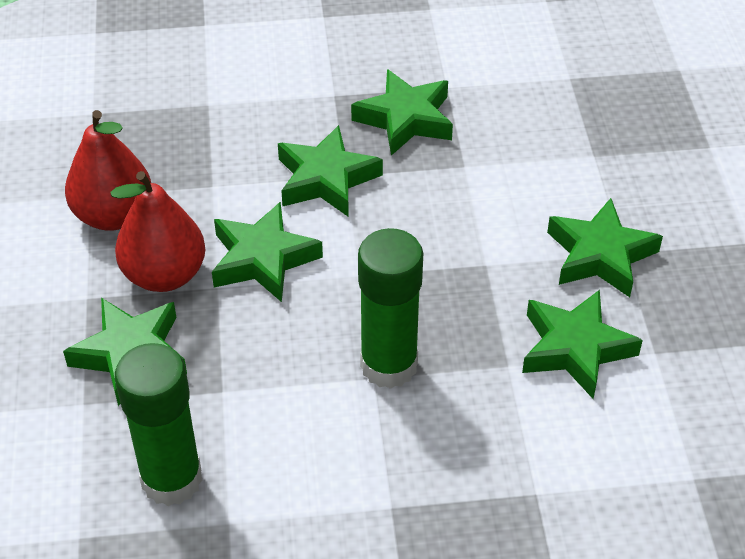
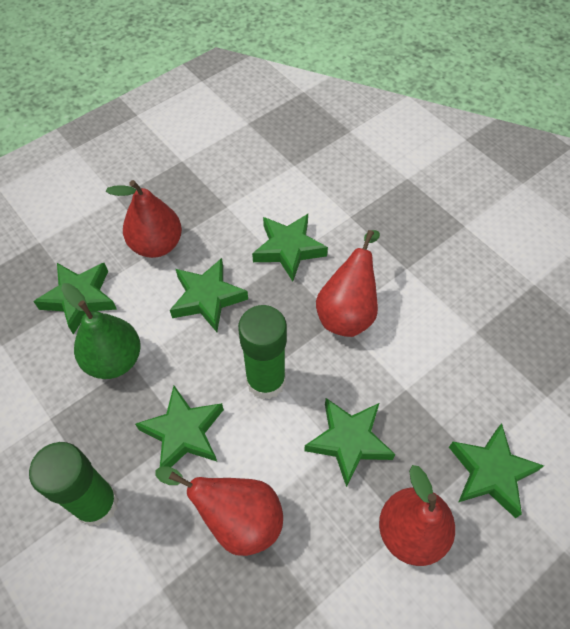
green pear: 0 -> 1
red pear: 2 -> 4

